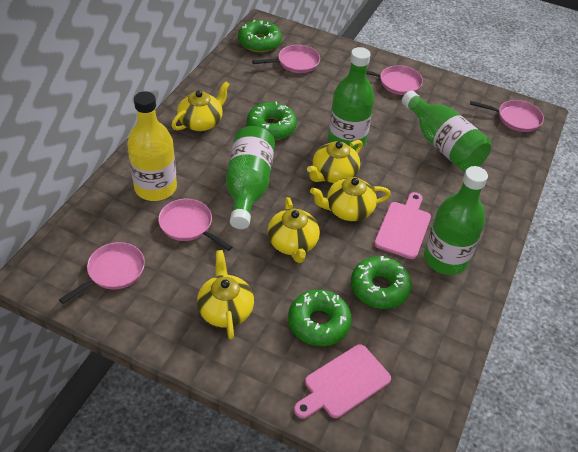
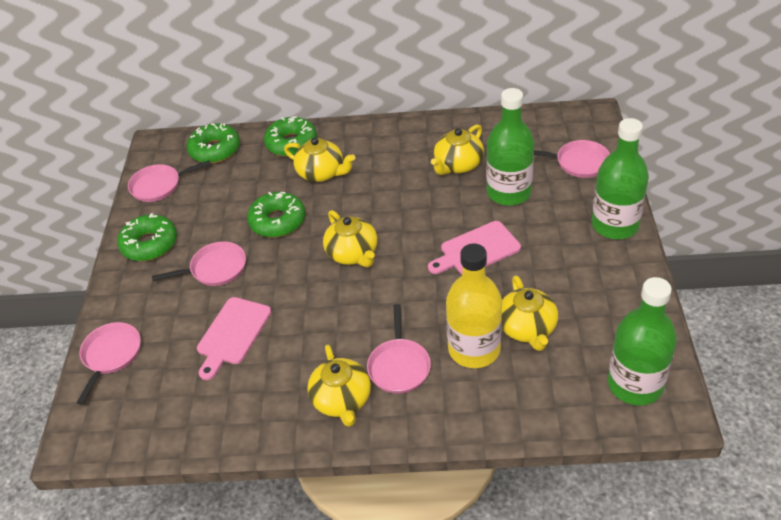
green bottle: 4 -> 3

